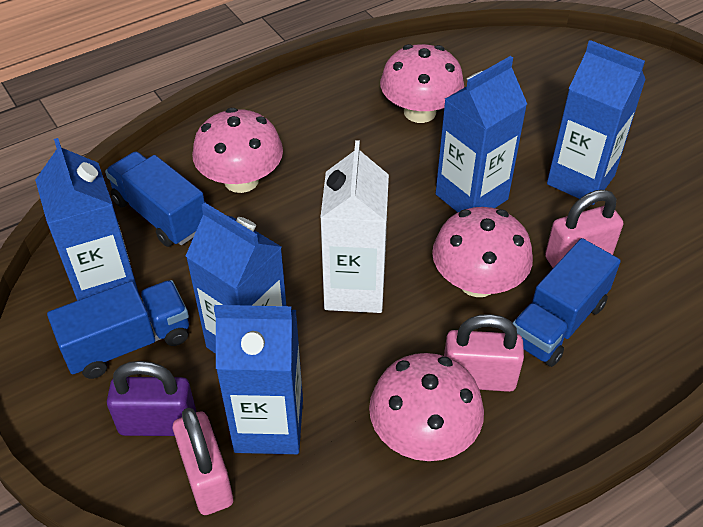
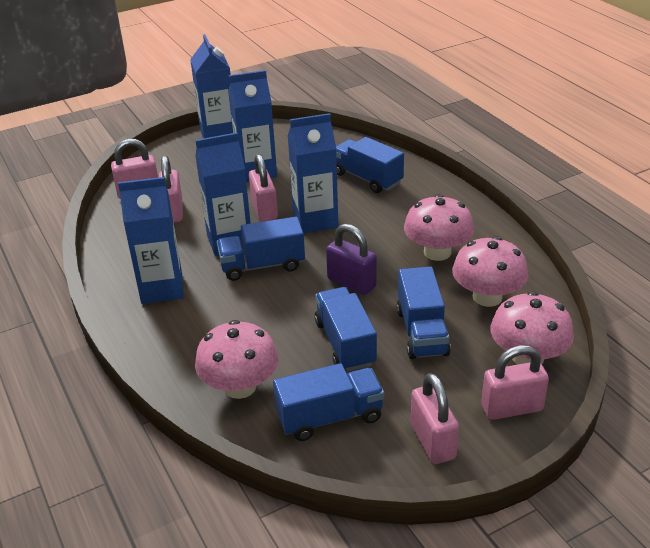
blue truck: 3 -> 5
pink padlock: 3 -> 5
white carton: 1 -> 0

